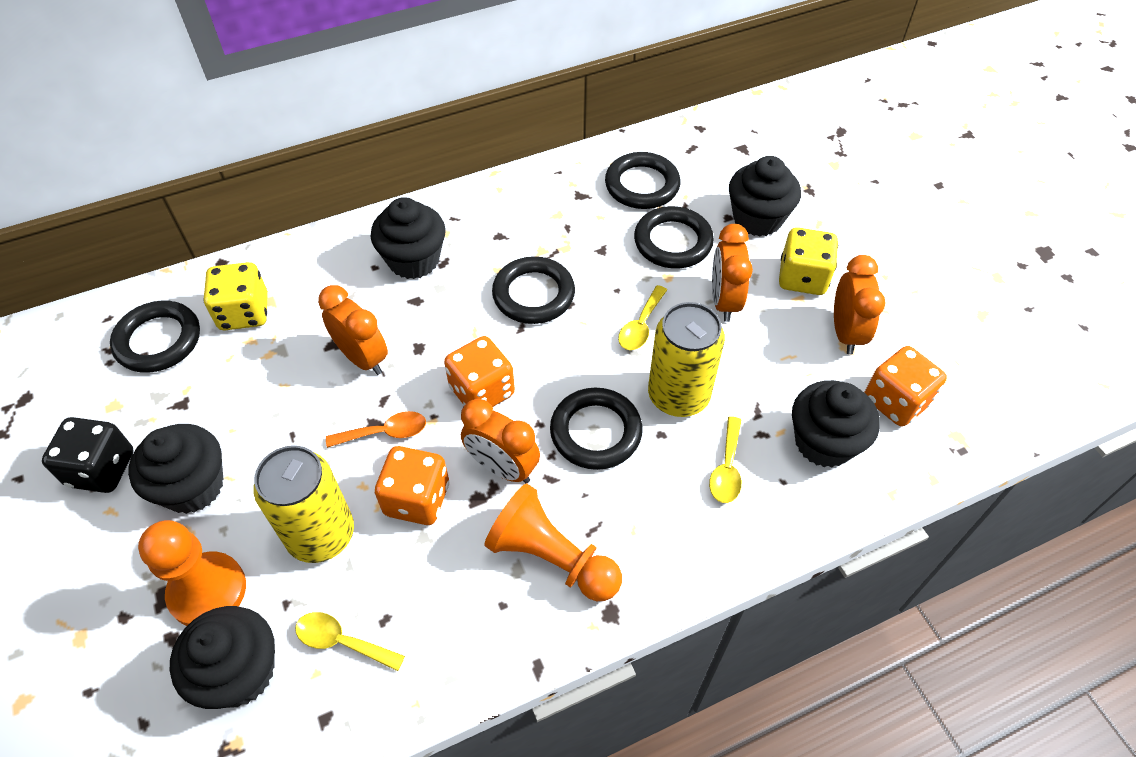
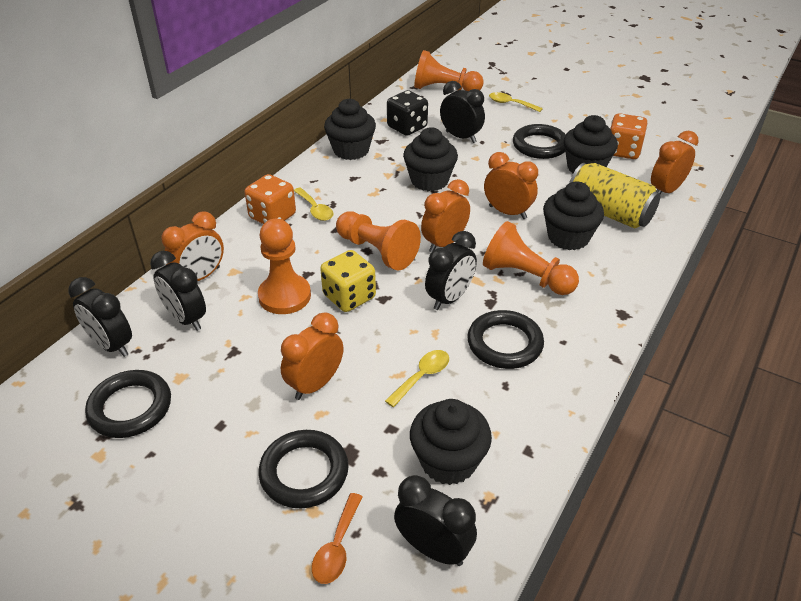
black clock: 0 -> 5
black ring: 5 -> 4
orange clock: 4 -> 5
orange dice: 3 -> 2
orange pawn: 2 -> 4
yellow can: 2 -> 1
yellow dice: 2 -> 1

